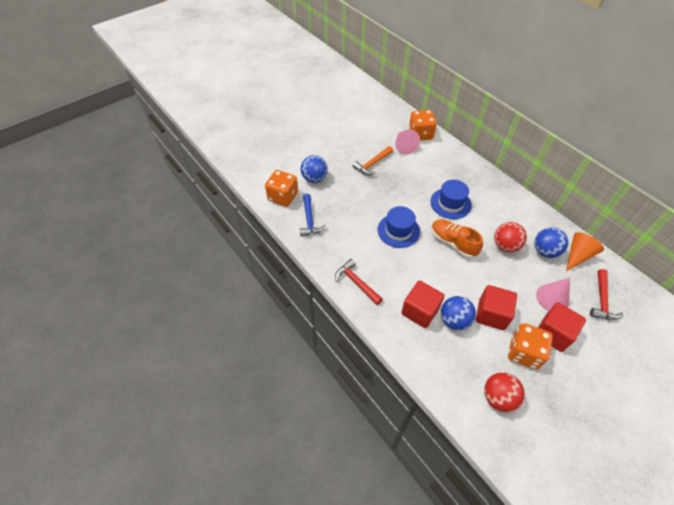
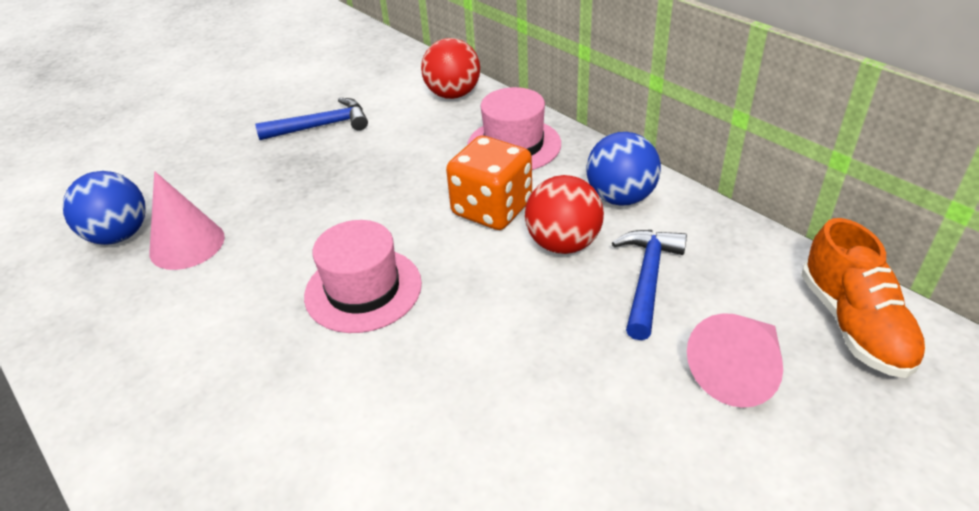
blue ball: 3 -> 2
blue hammer: 1 -> 2
blue hat: 2 -> 0
orange cone: 1 -> 0
orange dice: 3 -> 1
orange hammer: 1 -> 0
pink hat: 0 -> 2
red cube: 3 -> 0
red hammer: 2 -> 0

